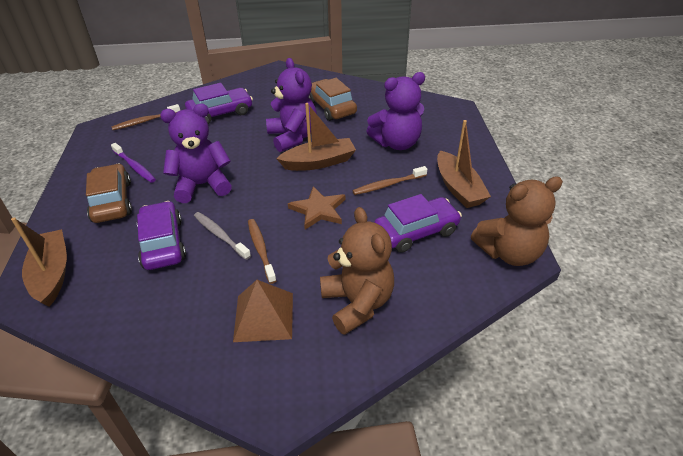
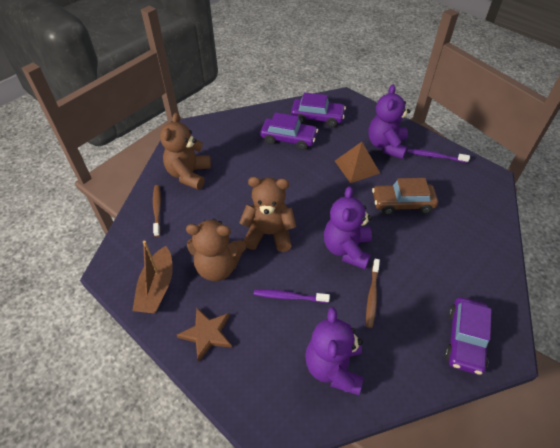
brown boat: 3 -> 1
brown car: 2 -> 1
brown teddy bear: 2 -> 3
brown toothbrush: 3 -> 2
grey toothbrush: 1 -> 0
purple toothbrush: 1 -> 2

